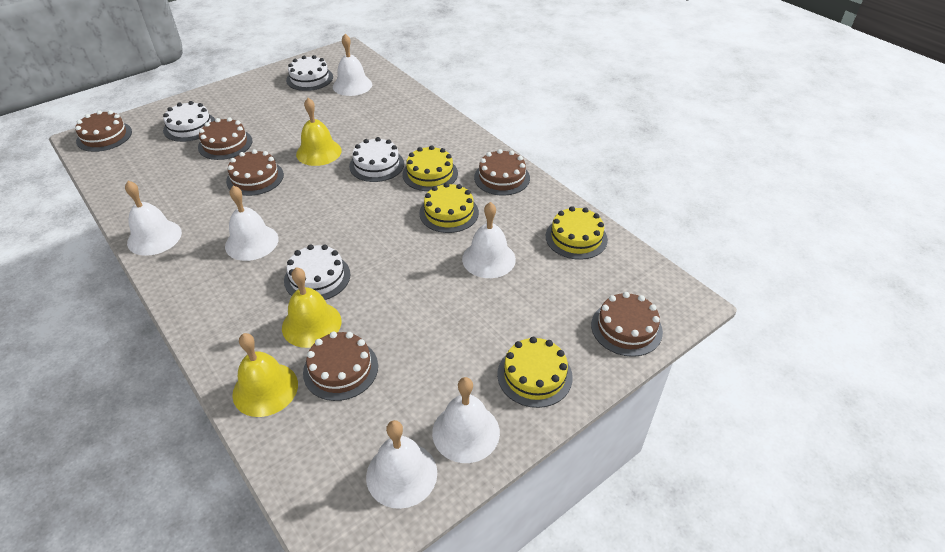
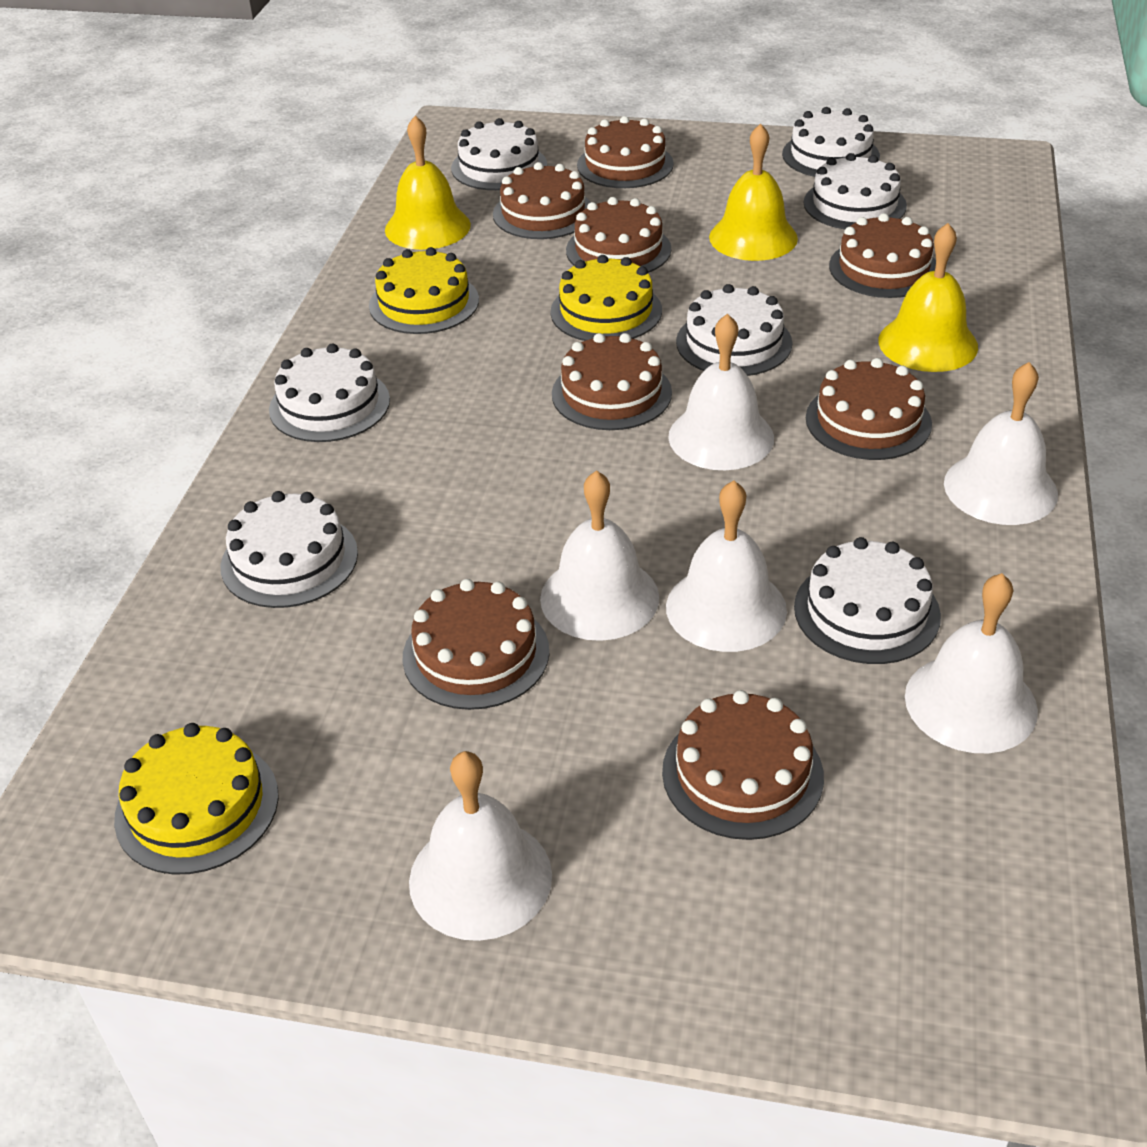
brown cake: 6 -> 8
white cake: 4 -> 7
yellow cake: 4 -> 3

